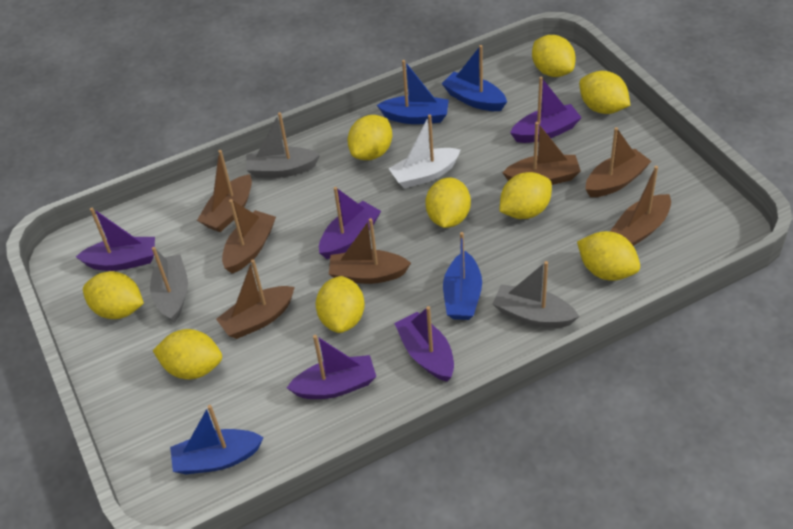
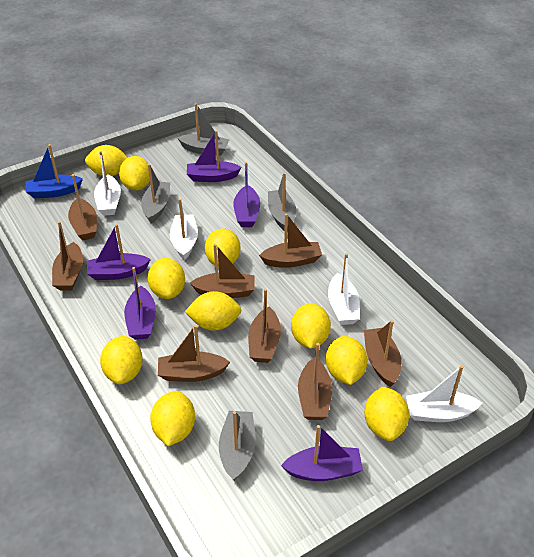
blue boat: 4 -> 1
brown boat: 7 -> 8
grey boat: 3 -> 4
white boat: 1 -> 4
yellow lemon: 9 -> 10

